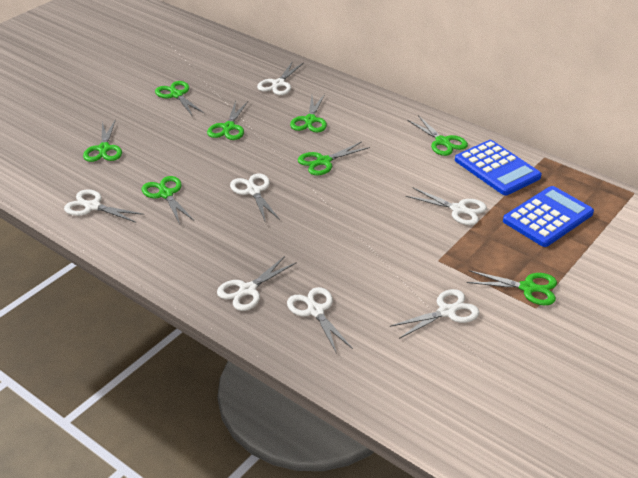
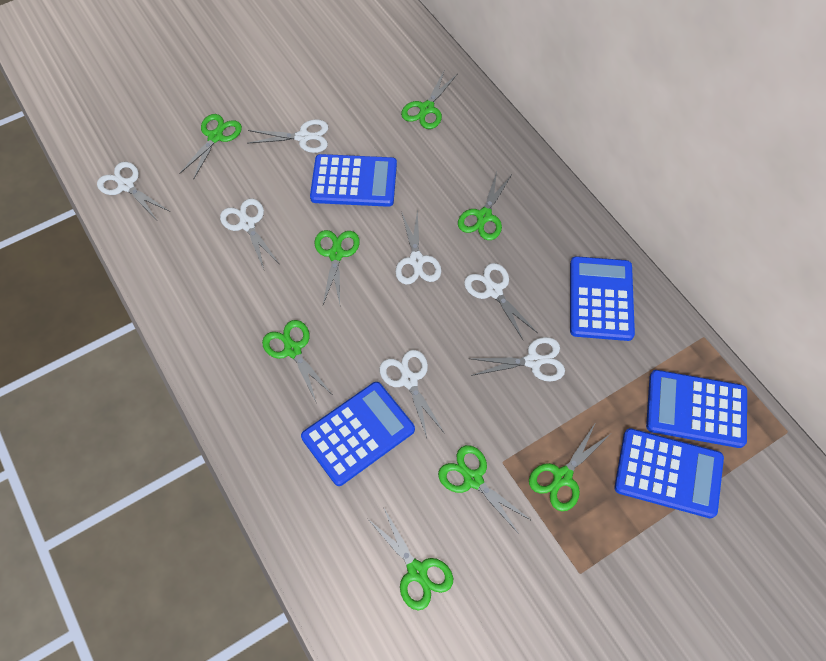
blue calculator: 2 -> 5

